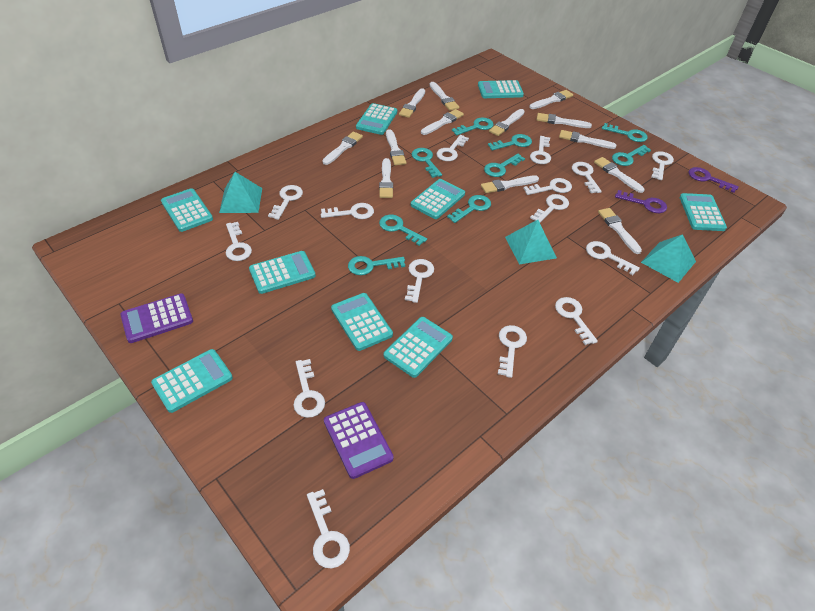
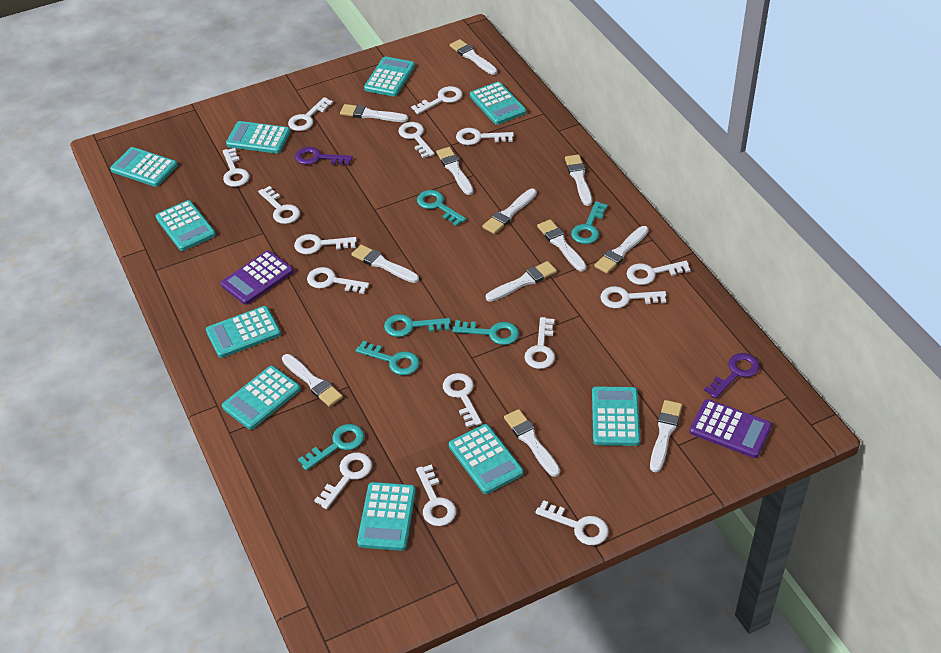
turquoise calculator: 9 -> 10
turquoise key: 9 -> 6
turquoise pyramid: 3 -> 0
white brush: 13 -> 12

